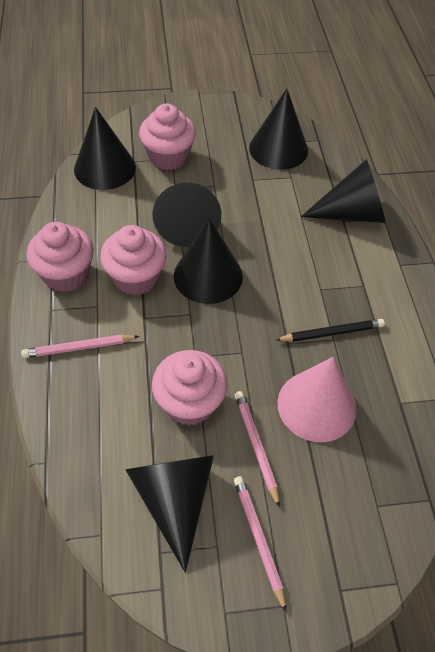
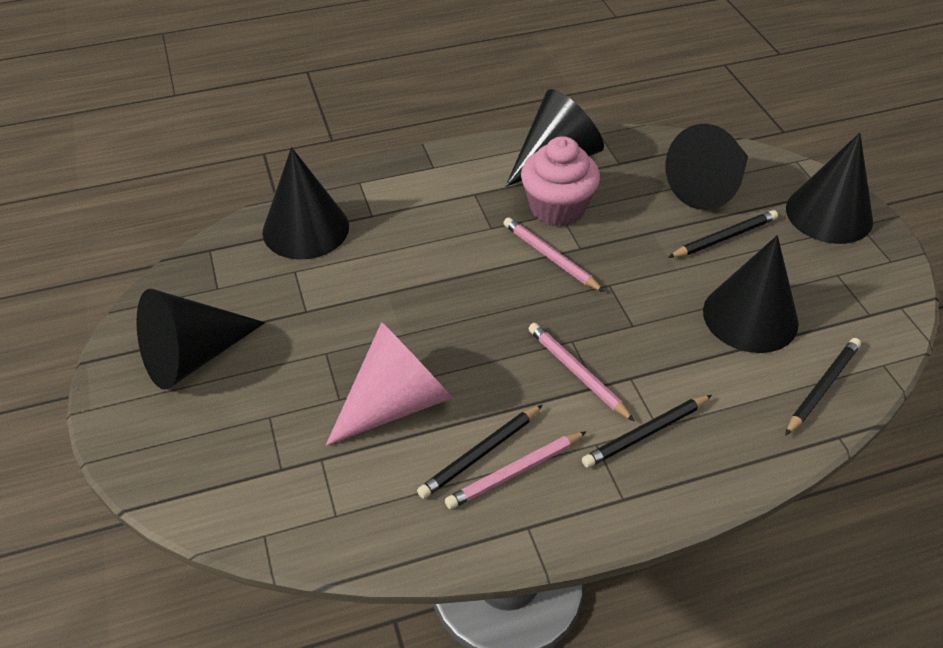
black pencil: 1 -> 4
pink cupcake: 4 -> 1

